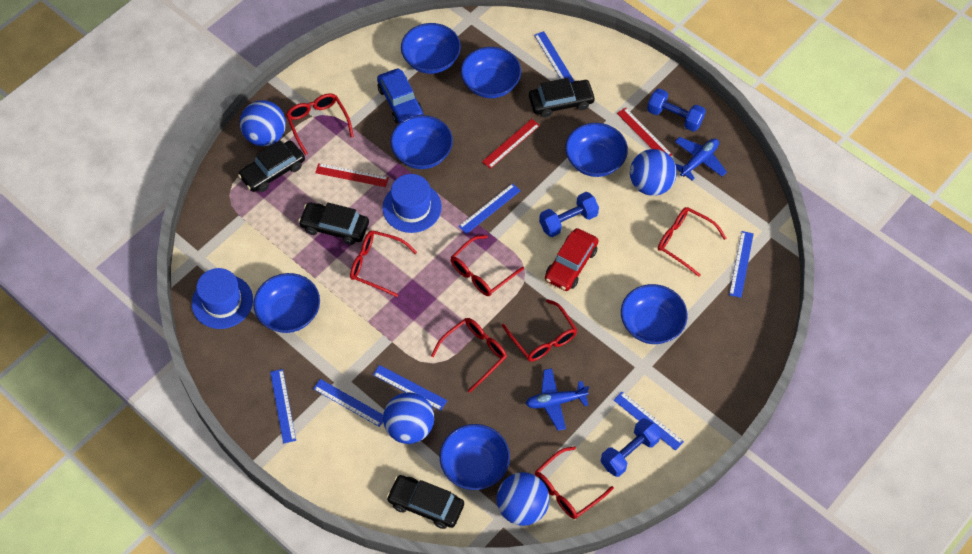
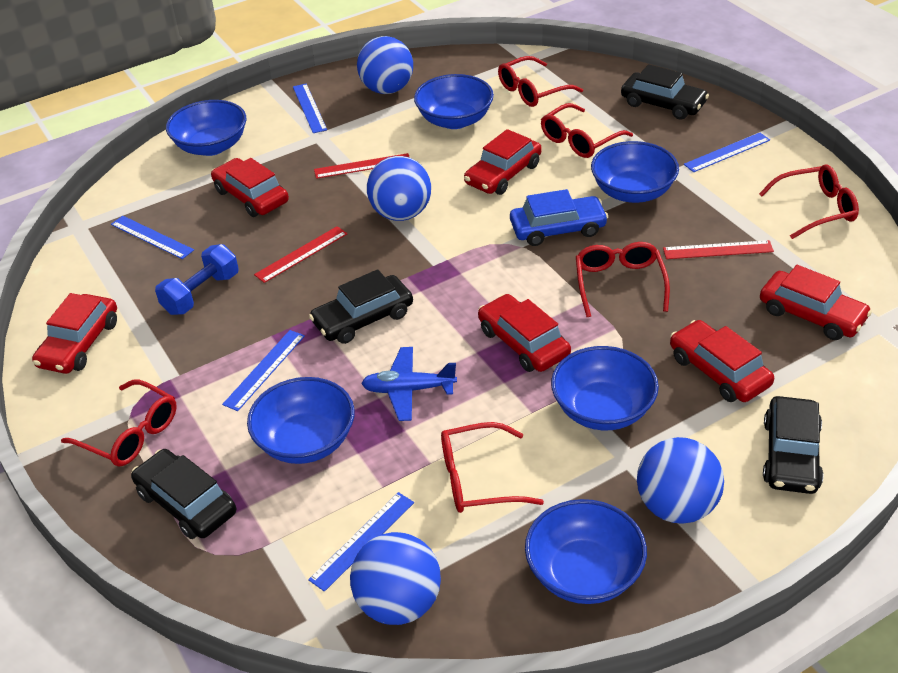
blue bowl: 7 -> 6
blue dumbbell: 3 -> 1
blue hat: 2 -> 0
blue plane: 2 -> 1
blue ruler: 7 -> 5
red car: 1 -> 6
red glasses: 7 -> 6

